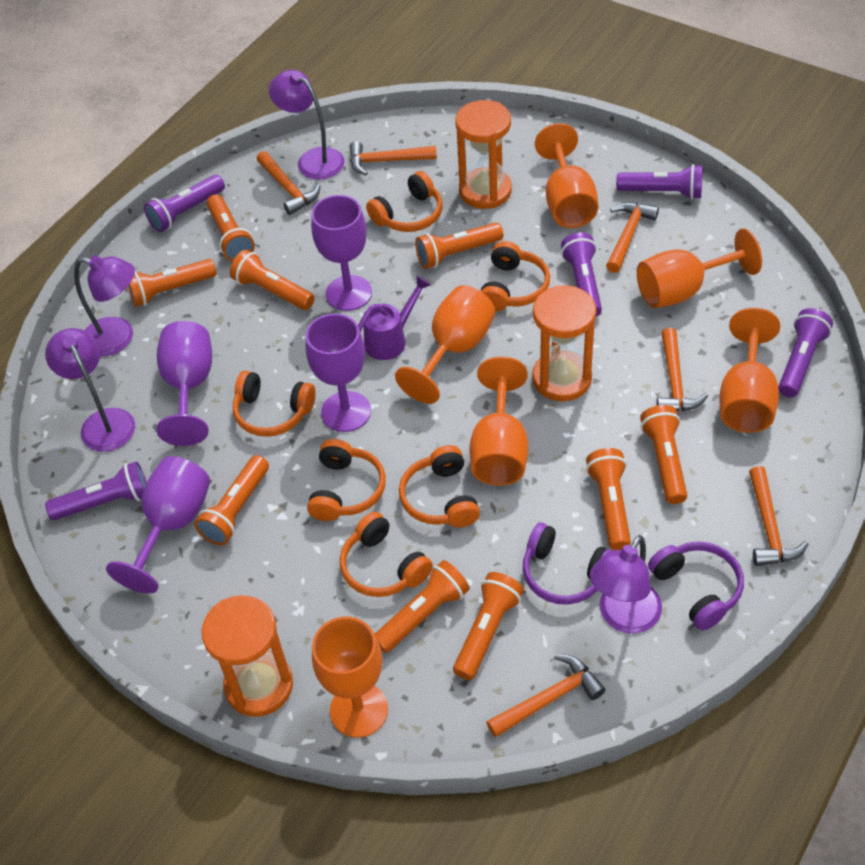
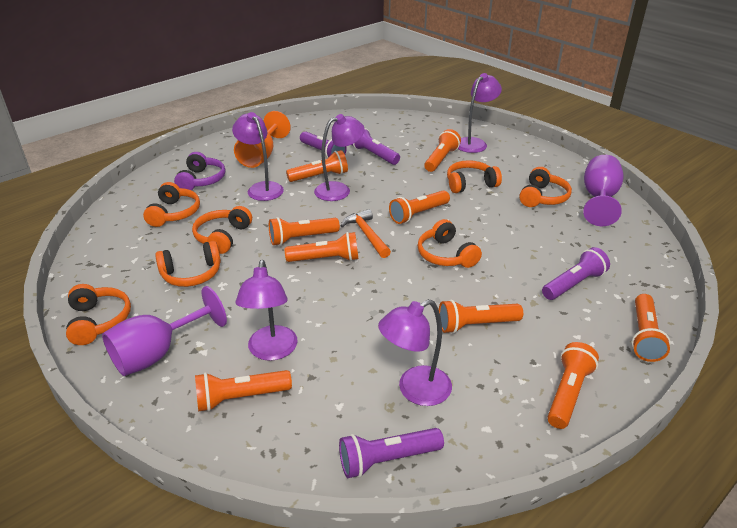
orange goblet: 6 -> 1
orange hammer: 6 -> 1
orange headphones: 6 -> 7
orange hourglass: 3 -> 0
purple flashlight: 5 -> 4
purple goblet: 4 -> 2
purple headphones: 2 -> 1
purple lamp: 4 -> 5
purple watering can: 1 -> 0

